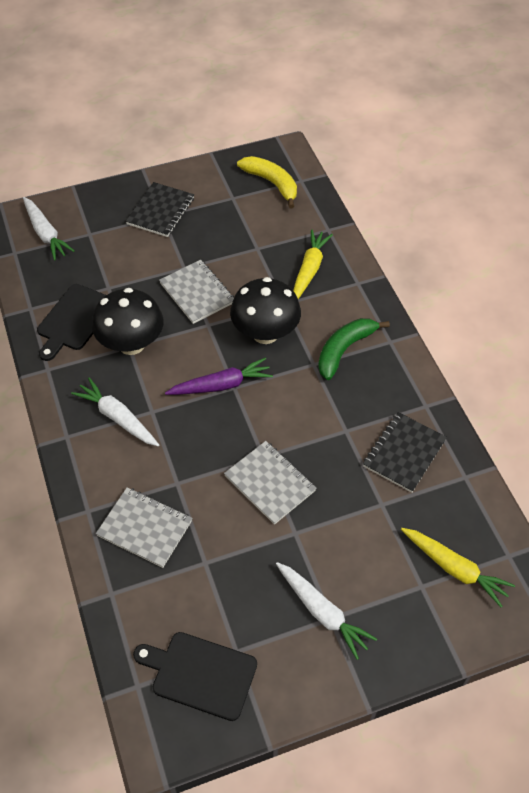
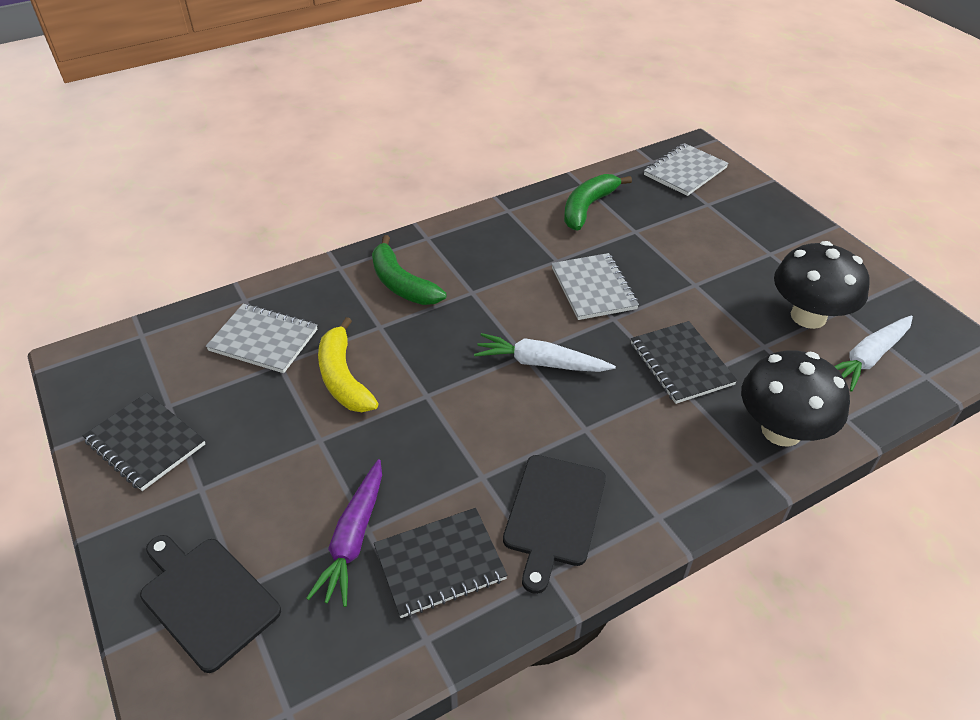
black notebook: 2 -> 3
green banana: 1 -> 2
white carrot: 3 -> 2
yellow carrot: 2 -> 0

